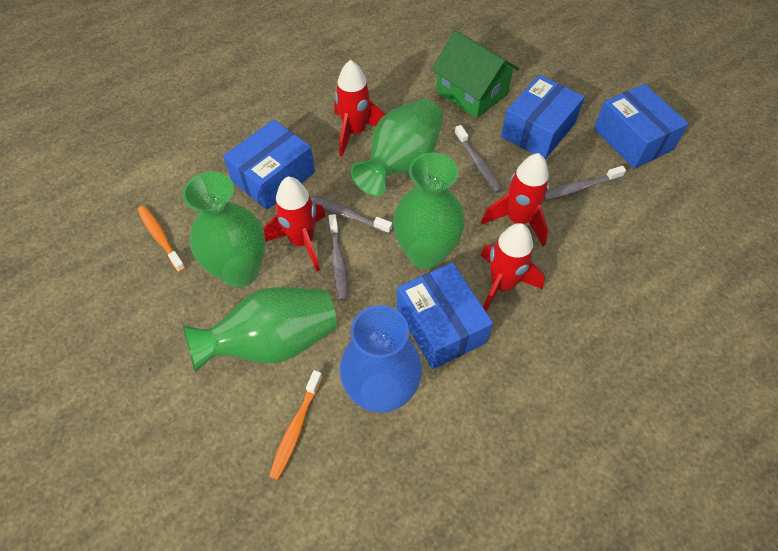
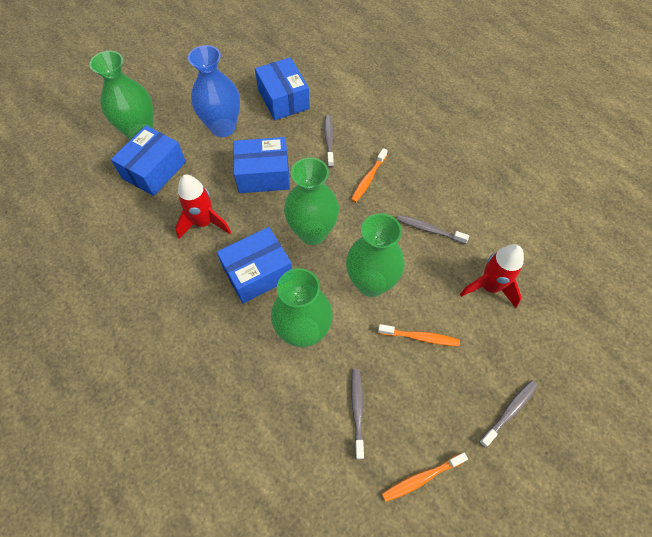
green house: 1 -> 0
orange toothbrush: 2 -> 3
red rocket: 4 -> 2

